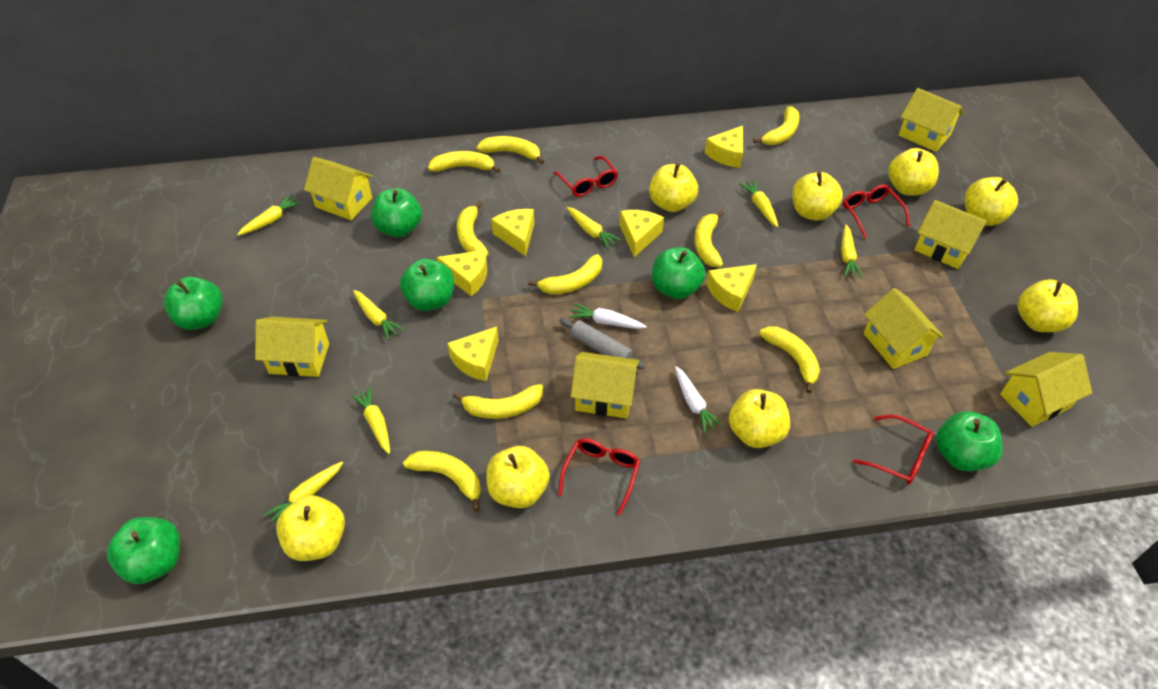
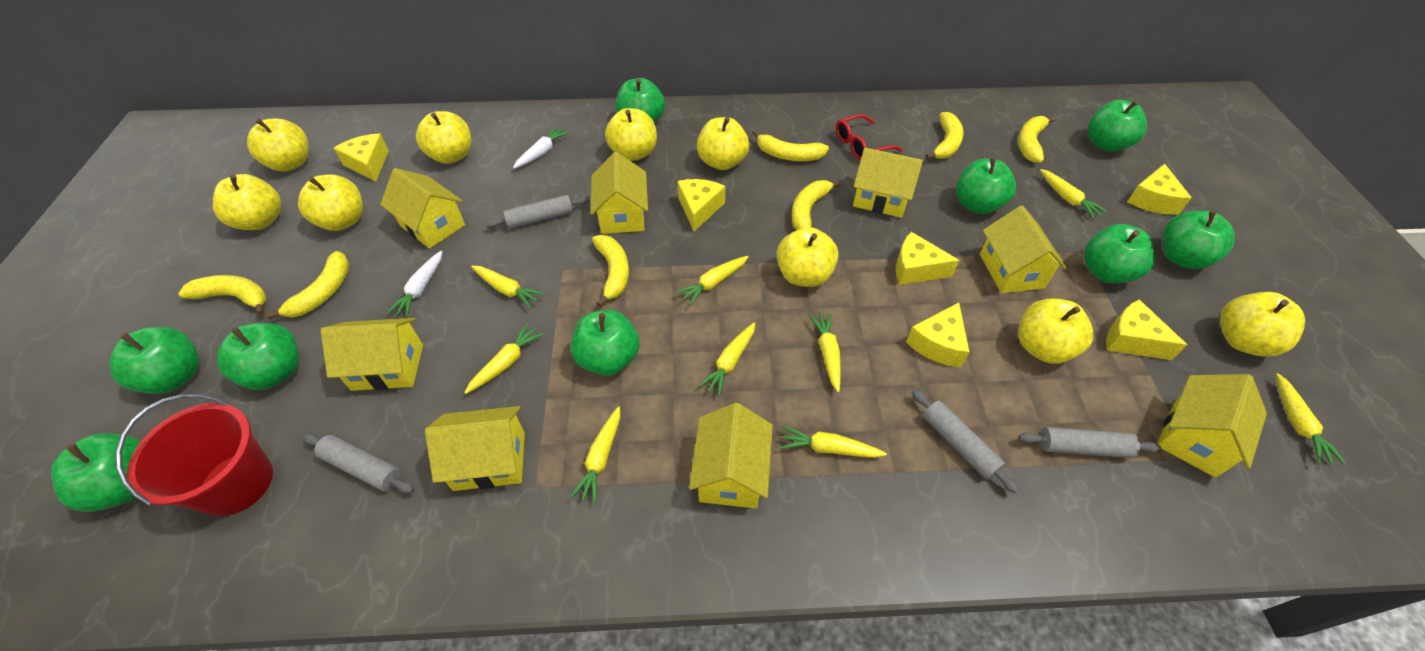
green apple: 6 -> 9
grey rolling pin: 1 -> 4
red bucket: 0 -> 1
red glasses: 4 -> 1
yellow apple: 8 -> 9
yellow banana: 9 -> 7
yellow carrot: 7 -> 9
yellow house: 7 -> 8

